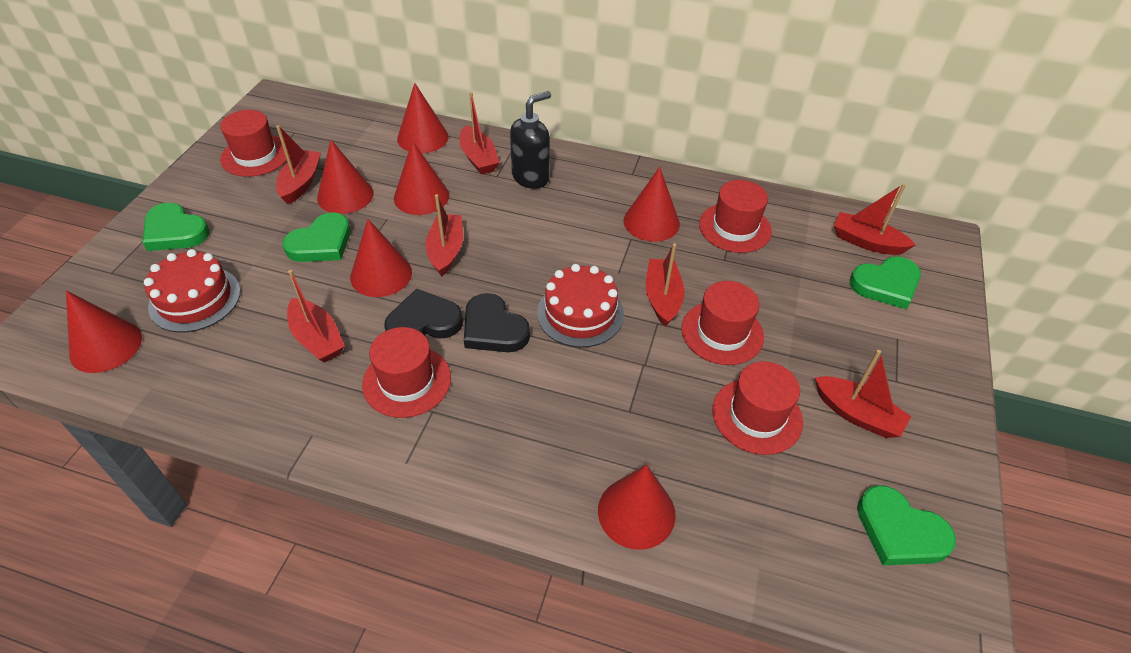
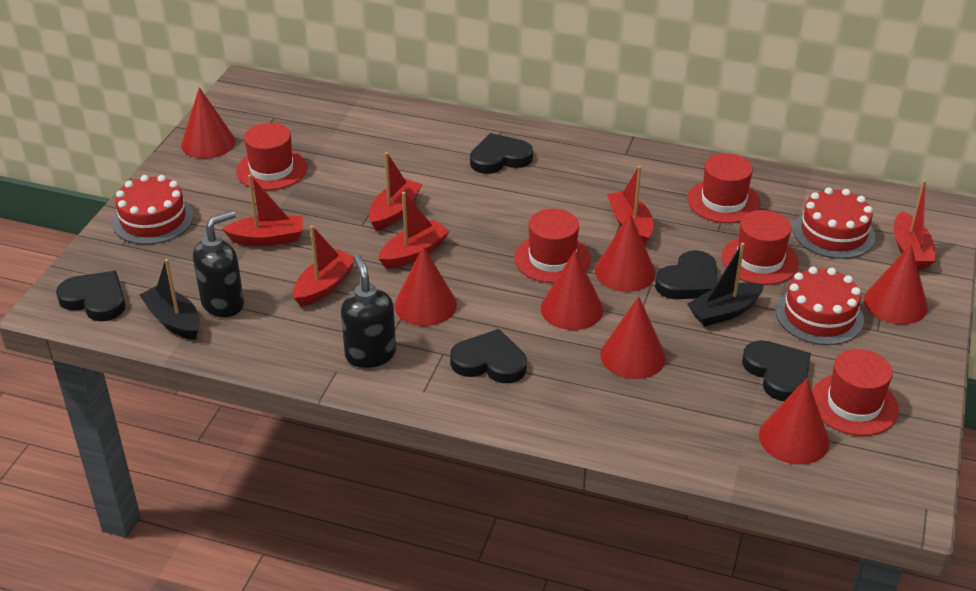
black boat: 0 -> 2
black heart: 2 -> 5
black soap dispenser: 1 -> 2
green heart: 4 -> 0
red boat: 7 -> 6
red cake: 2 -> 3

